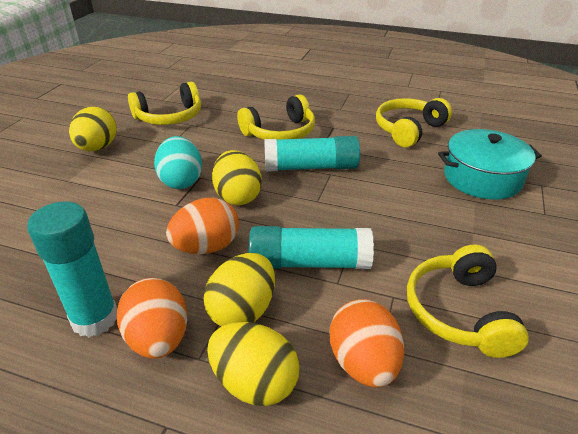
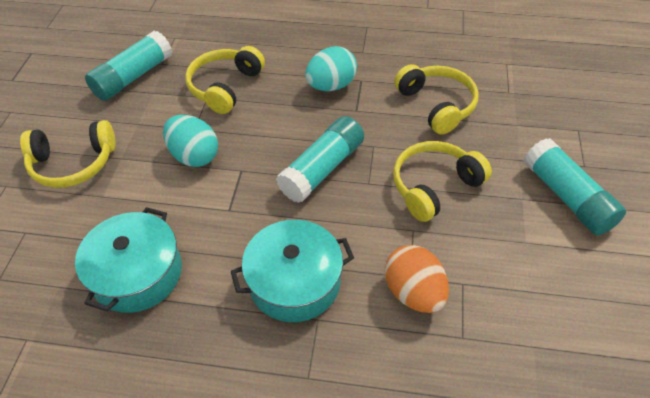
orange egg: 3 -> 1
turquoise egg: 1 -> 2
turquoise pot: 1 -> 2
yellow egg: 4 -> 0

